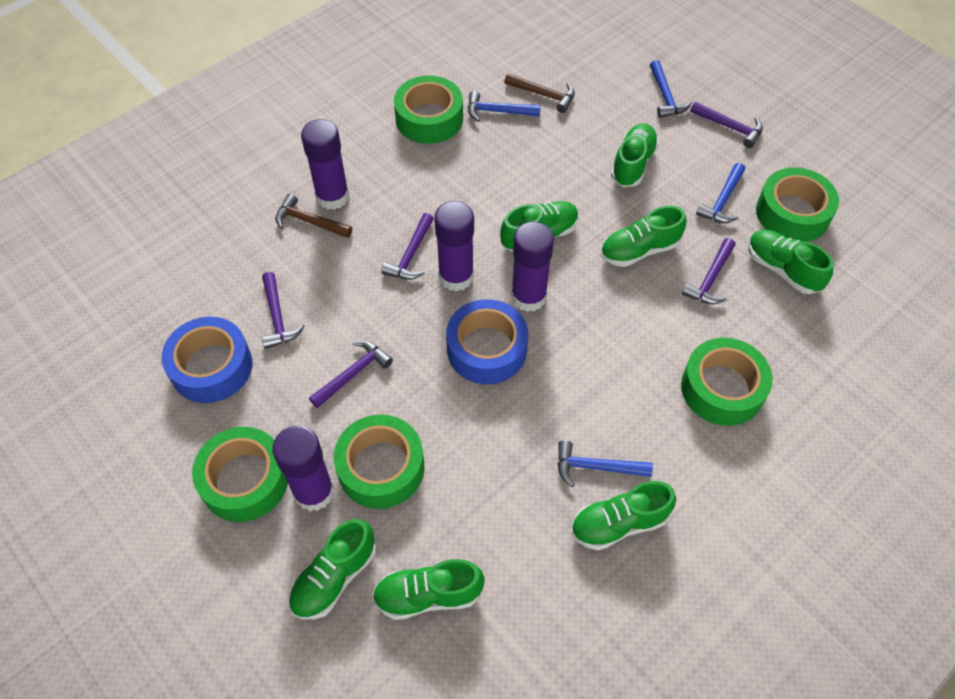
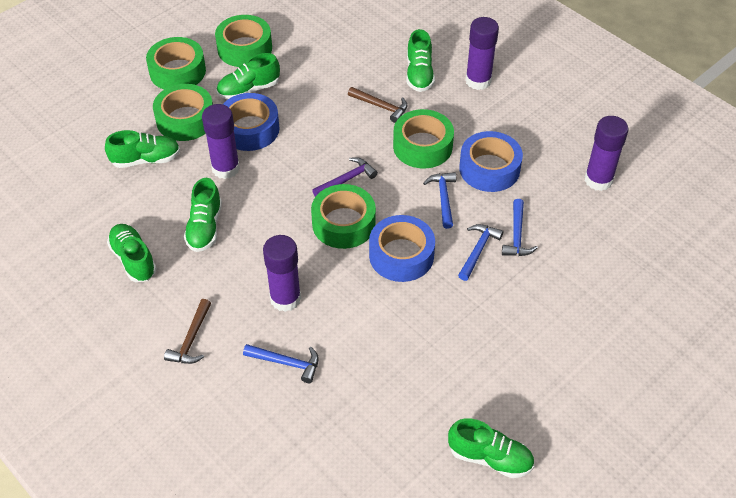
blue tape: 2 -> 3
green shoe: 7 -> 6
purple hammer: 5 -> 1

